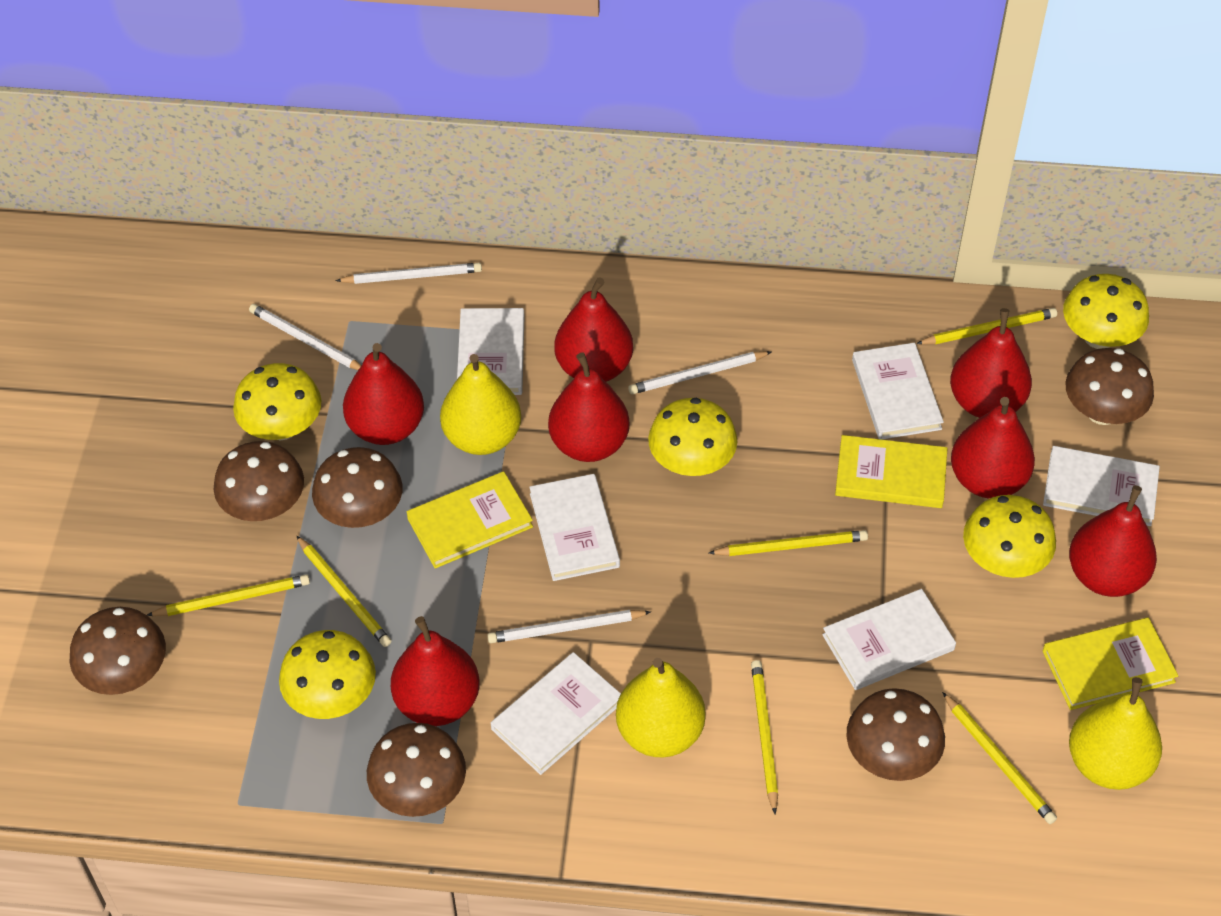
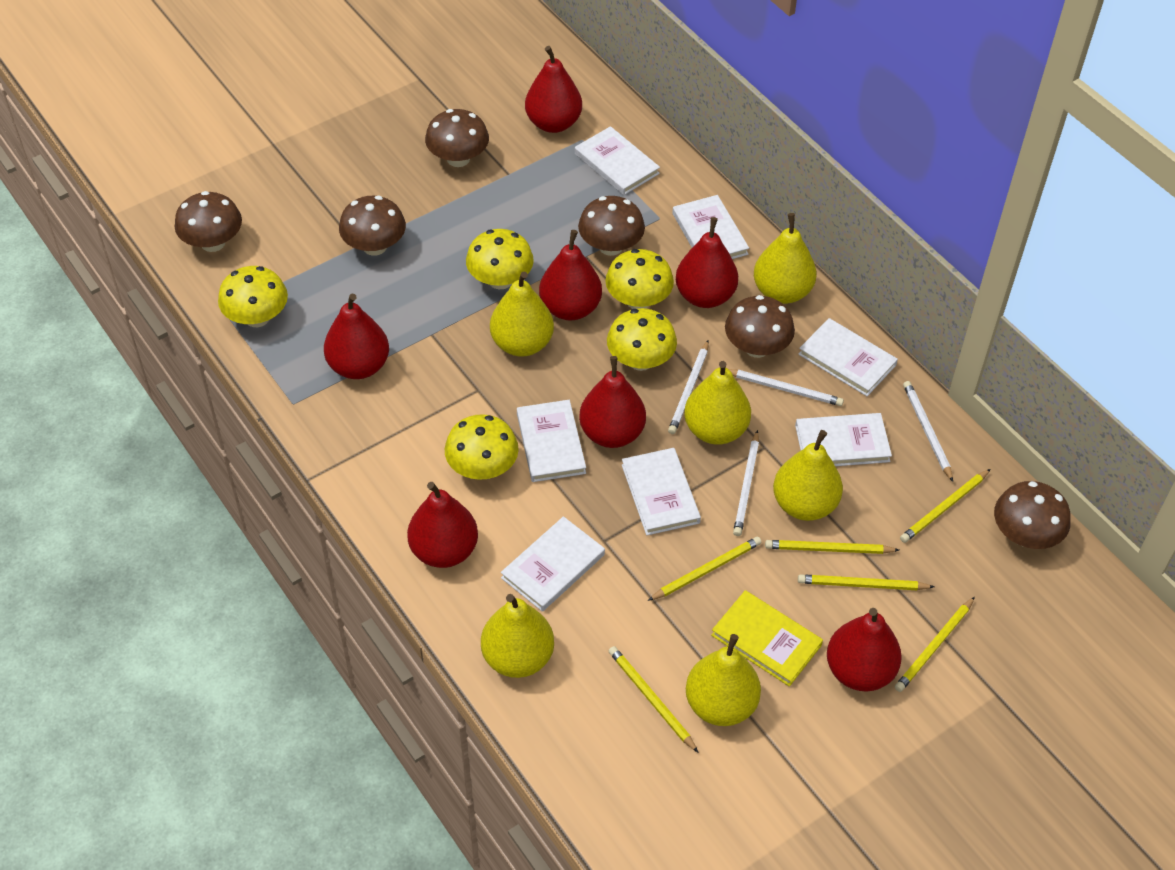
white book: 6 -> 7
yellow book: 3 -> 1
yellow pear: 3 -> 6

